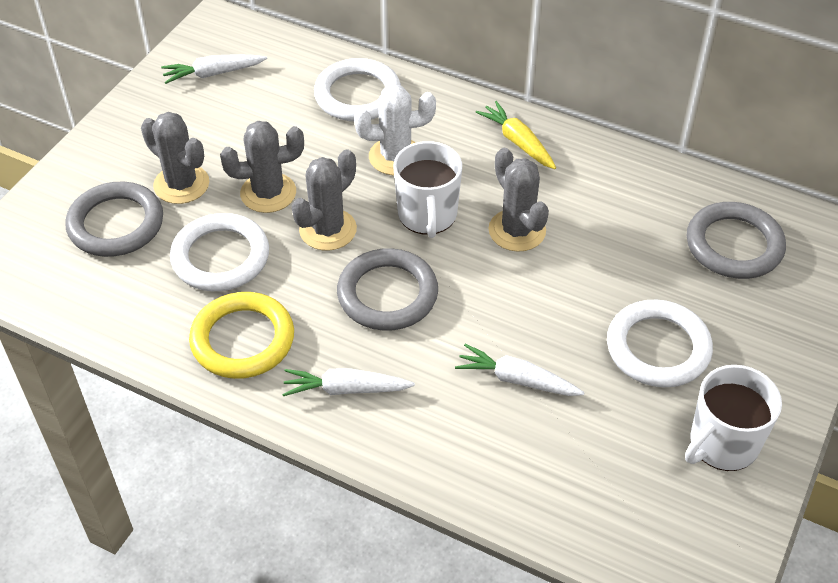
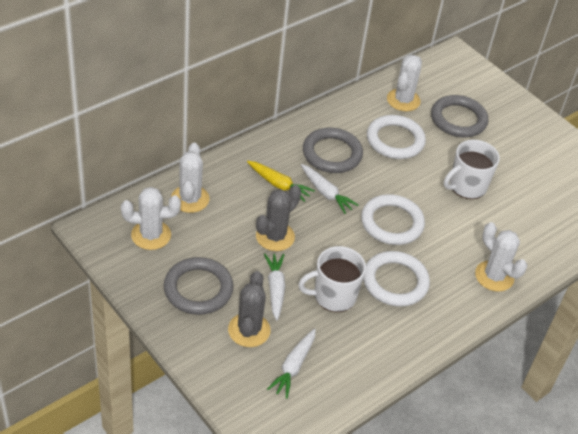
grey cactus: 4 -> 2
white cactus: 1 -> 4
yellow ring: 1 -> 0

